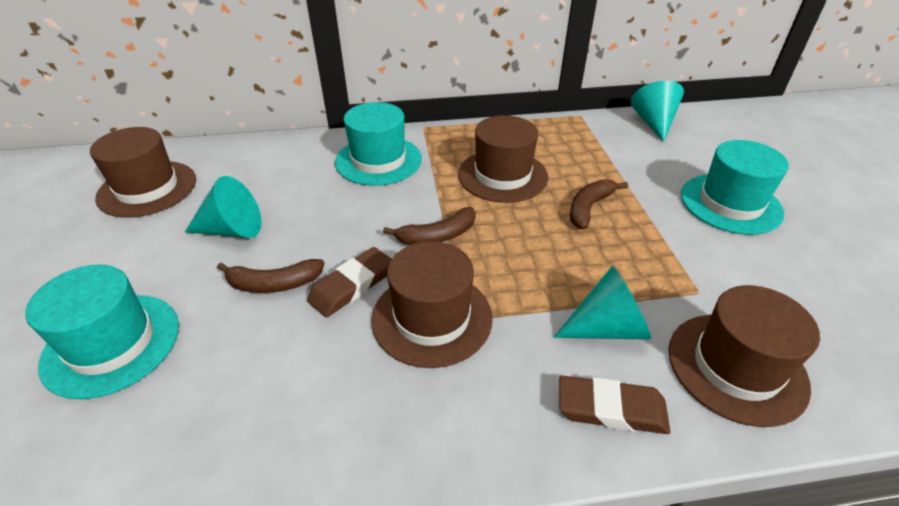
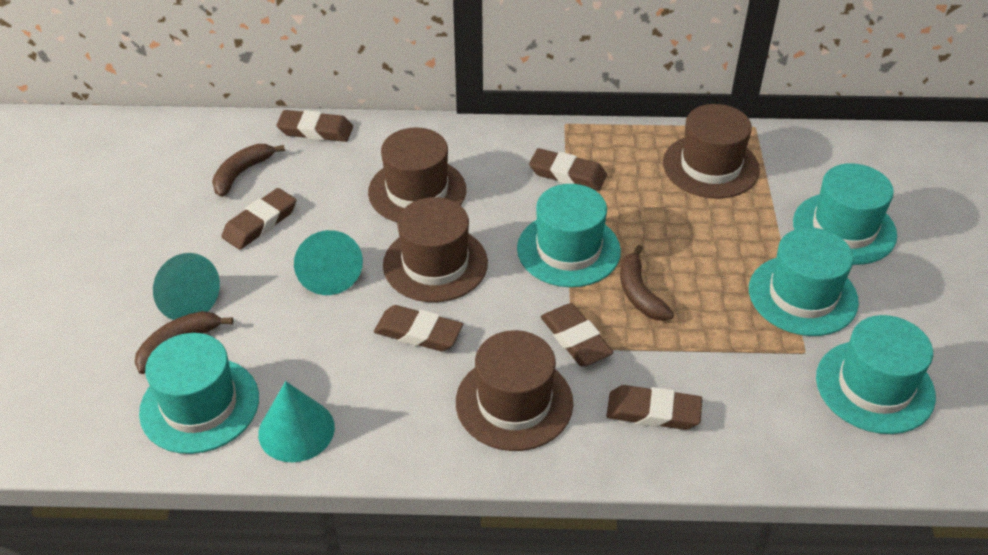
brown eraser: 2 -> 6
turquoise hat: 3 -> 5

